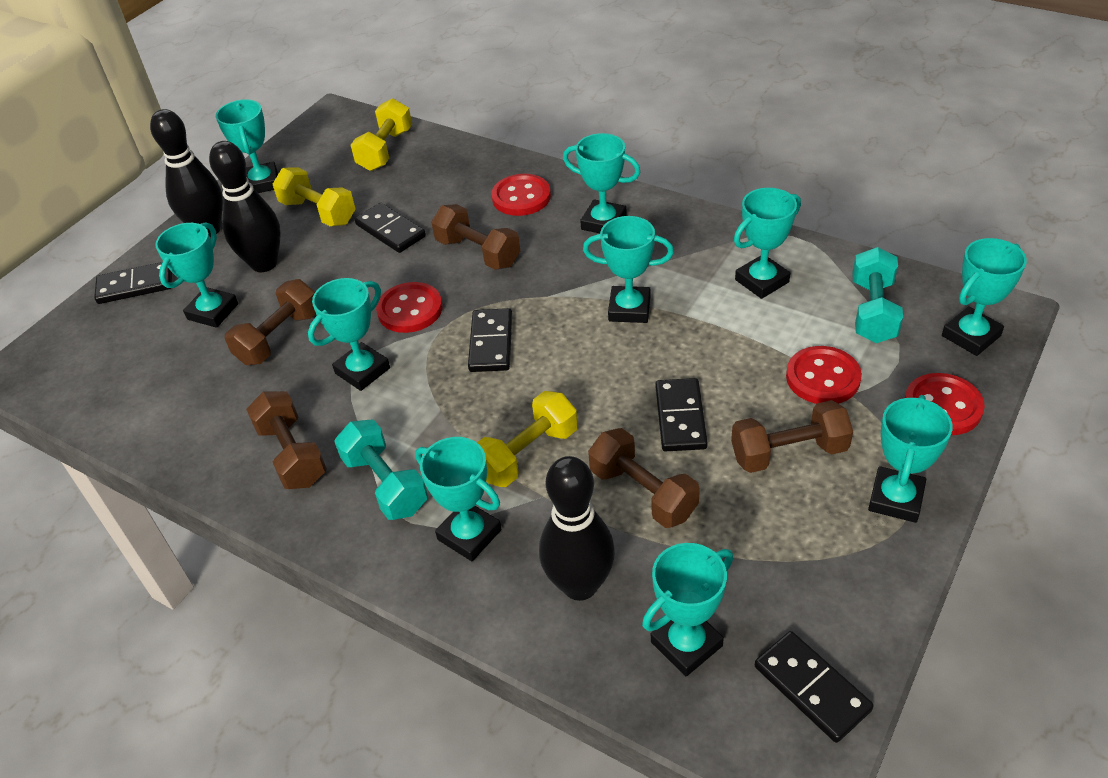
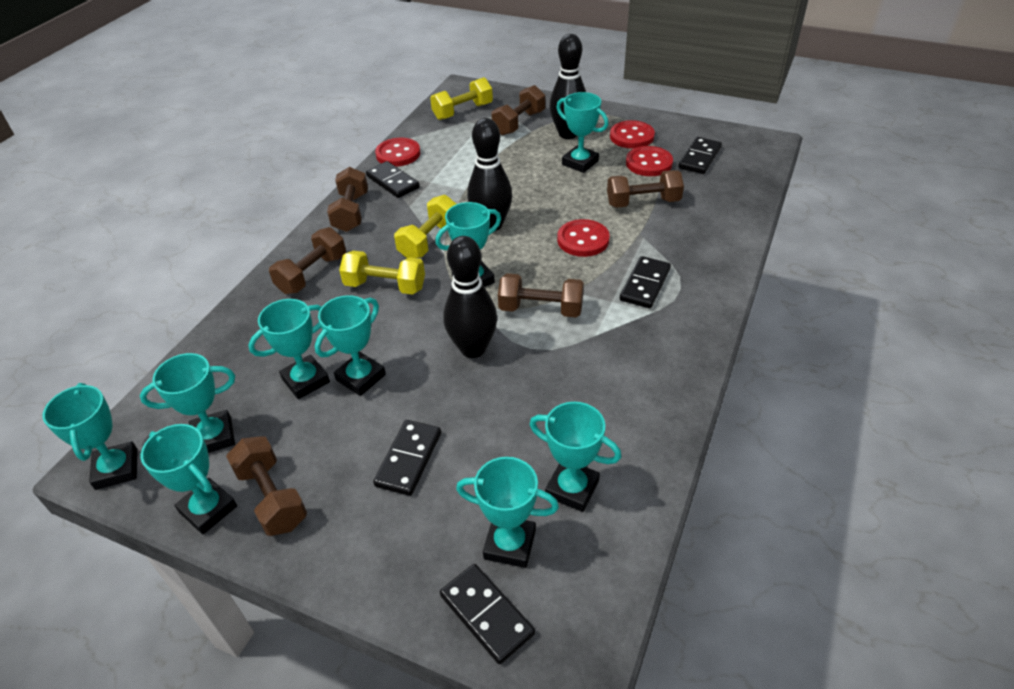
brown dumbbell: 5 -> 6
turquoise dumbbell: 2 -> 0
turquoise trophy: 10 -> 9

